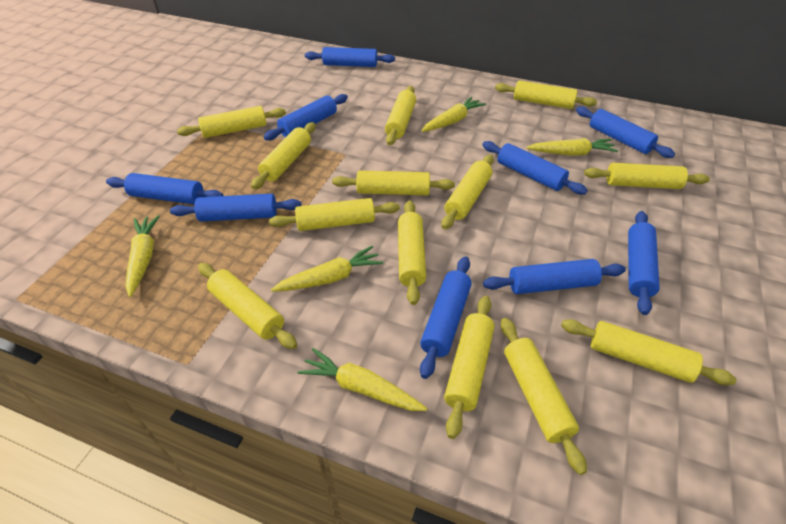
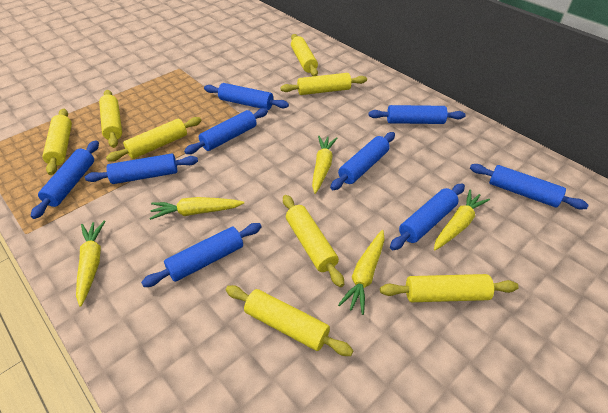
yellow rolling pin: 13 -> 8

